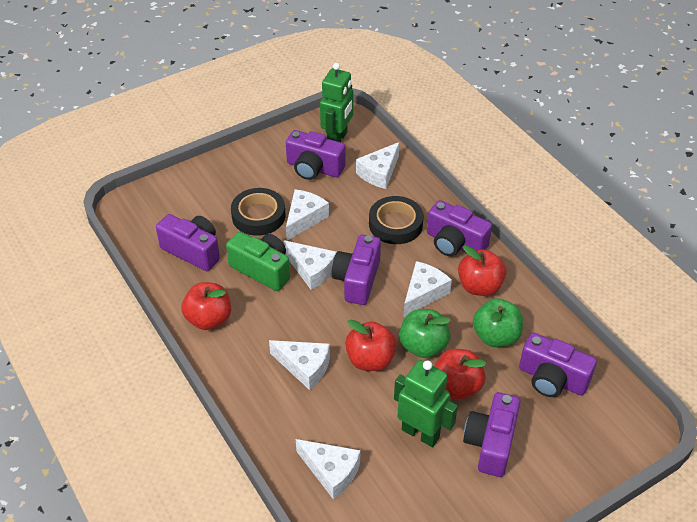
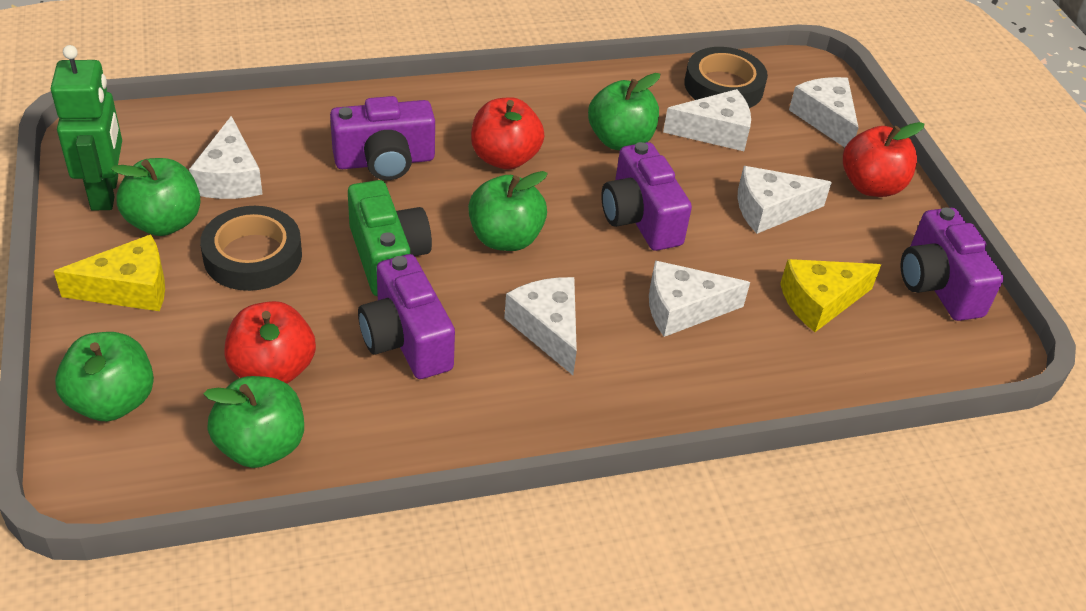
green apple: 2 -> 5
green robot: 2 -> 1
purple camera: 6 -> 4
red apple: 4 -> 3
yellow cheese: 0 -> 2

